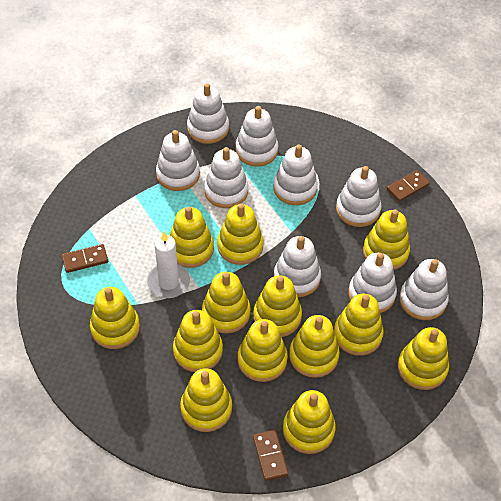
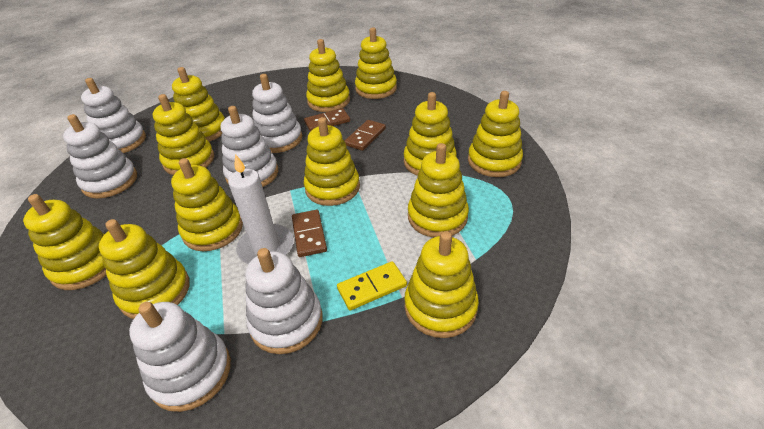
white stacking toy: 9 -> 6
yellow domino: 0 -> 1
yellow stacking toy: 13 -> 12

